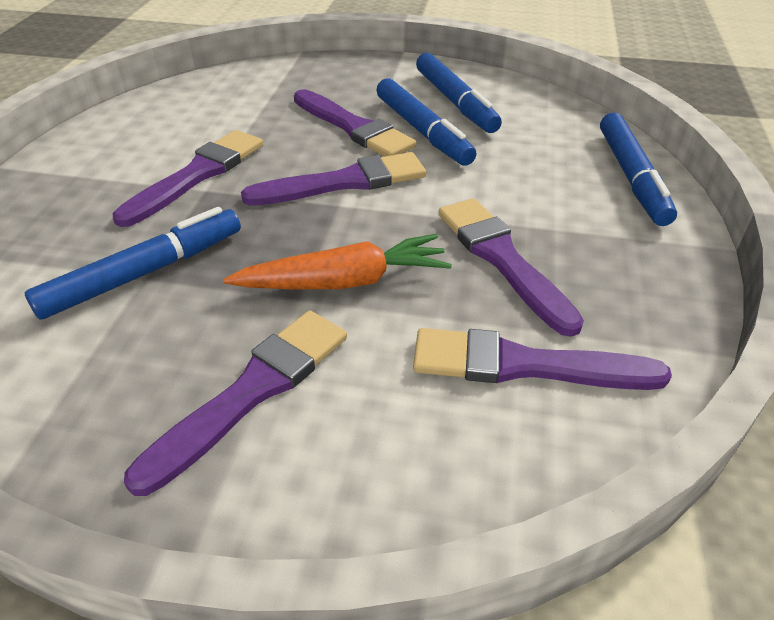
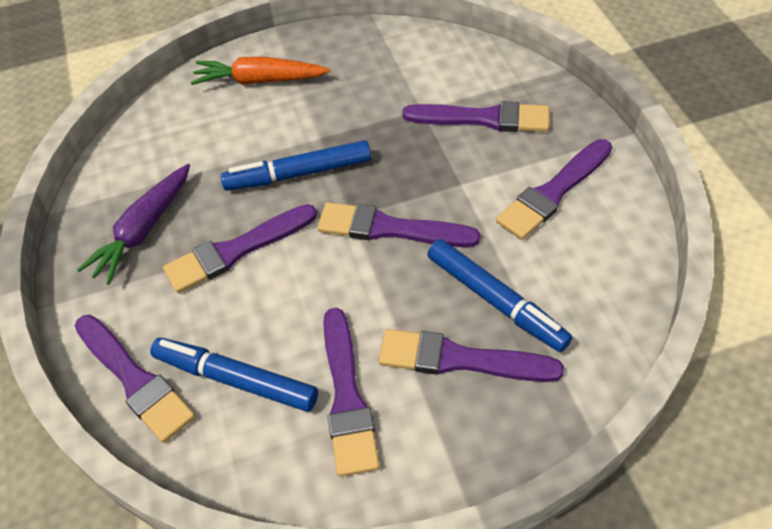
blue marker: 4 -> 3
purple brush: 6 -> 7
purple carrot: 0 -> 1

